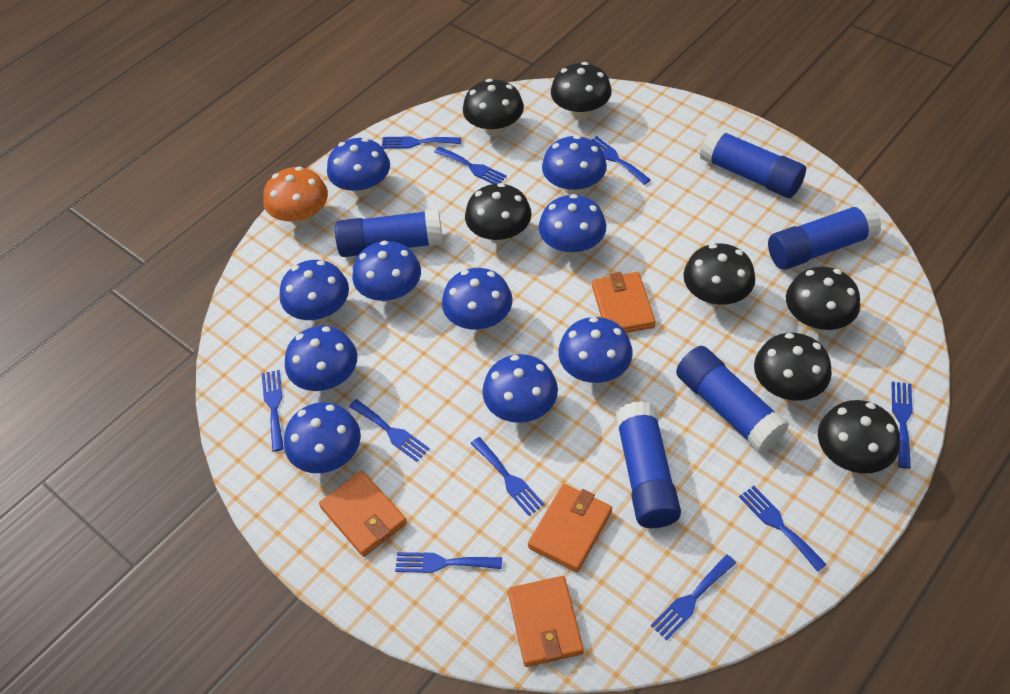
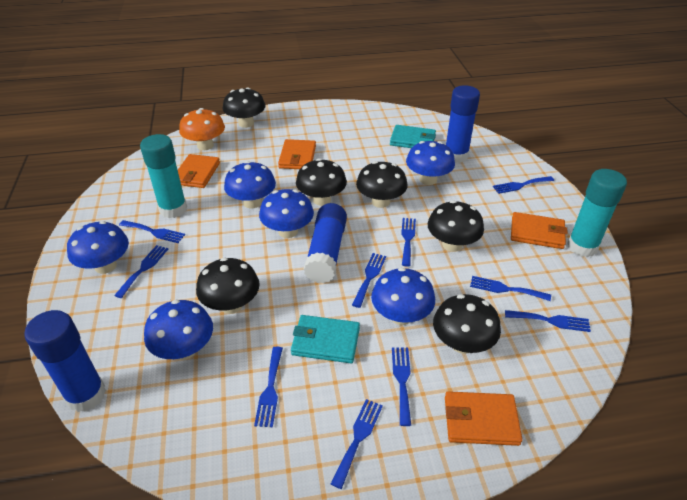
black mushroom: 7 -> 6
blue glue stick: 5 -> 3
blue mushroom: 10 -> 6
turquoise glue stick: 0 -> 2
turquoise wallet: 0 -> 2

